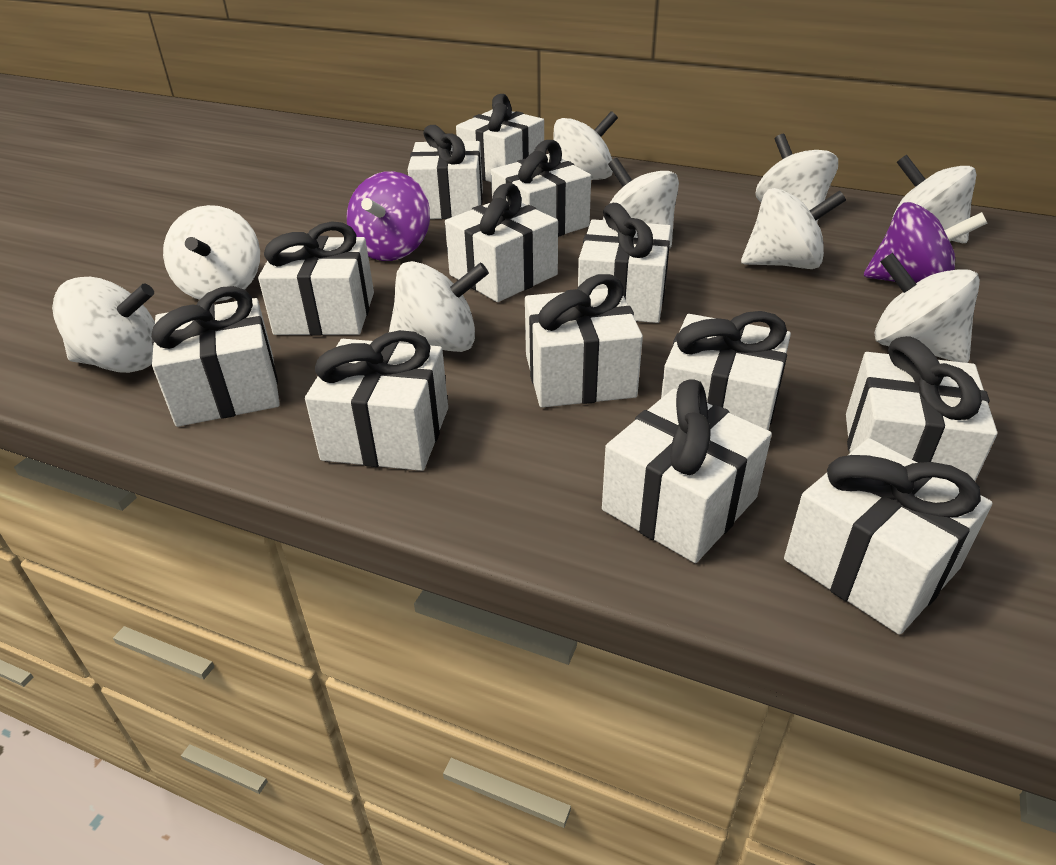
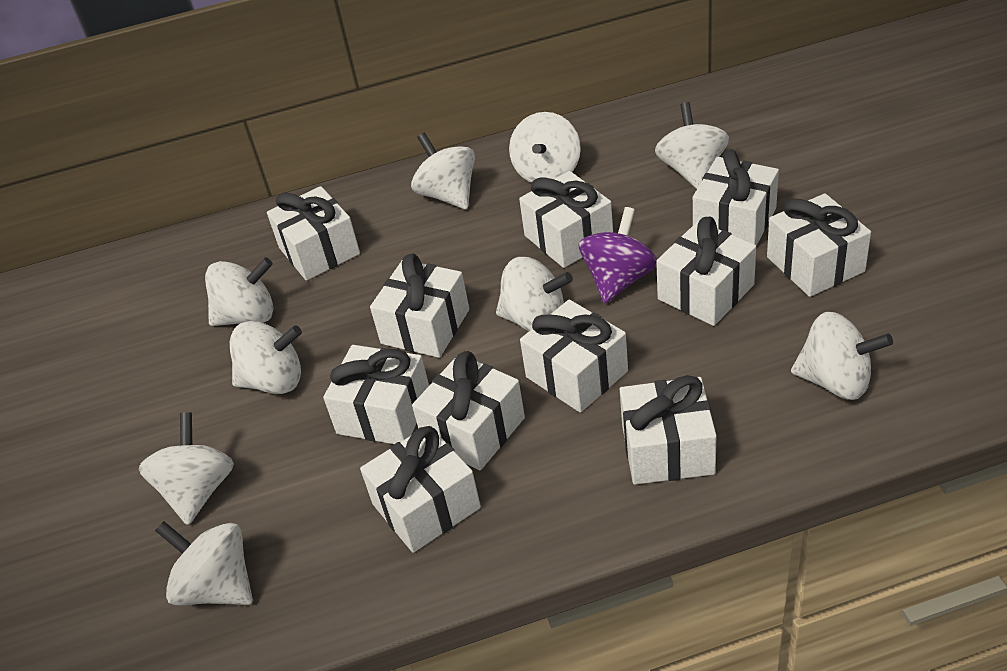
purple spinning top: 2 -> 1
white gift: 13 -> 11

